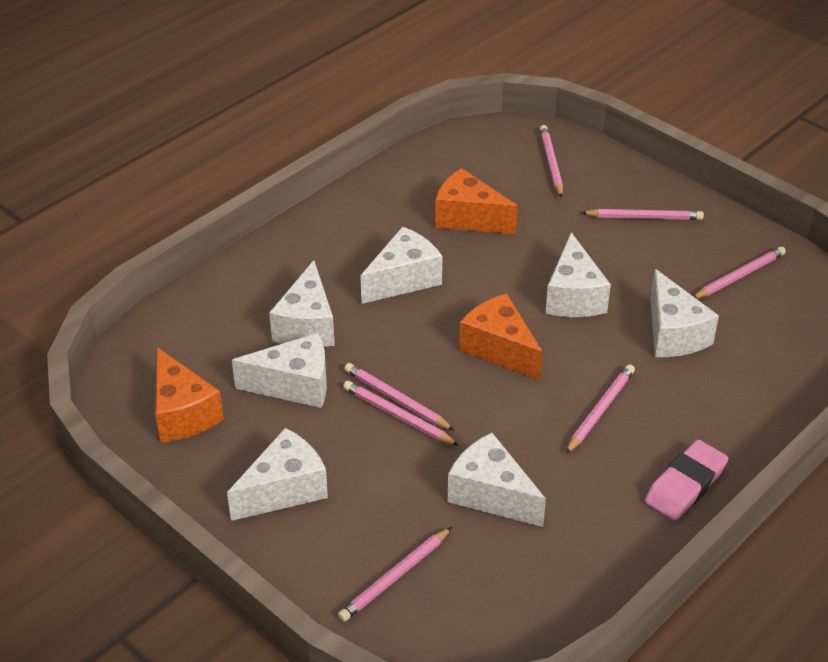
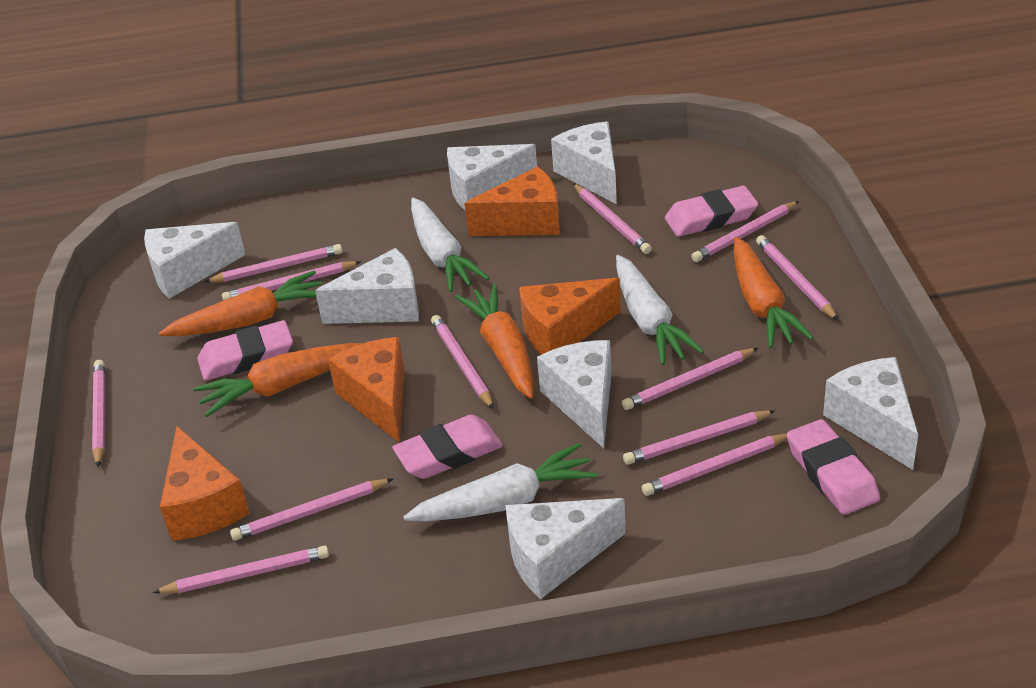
orange carrot: 0 -> 4
orange cheese: 3 -> 4
pink eraser: 1 -> 4
pink pencil: 7 -> 12
white carrot: 0 -> 3

